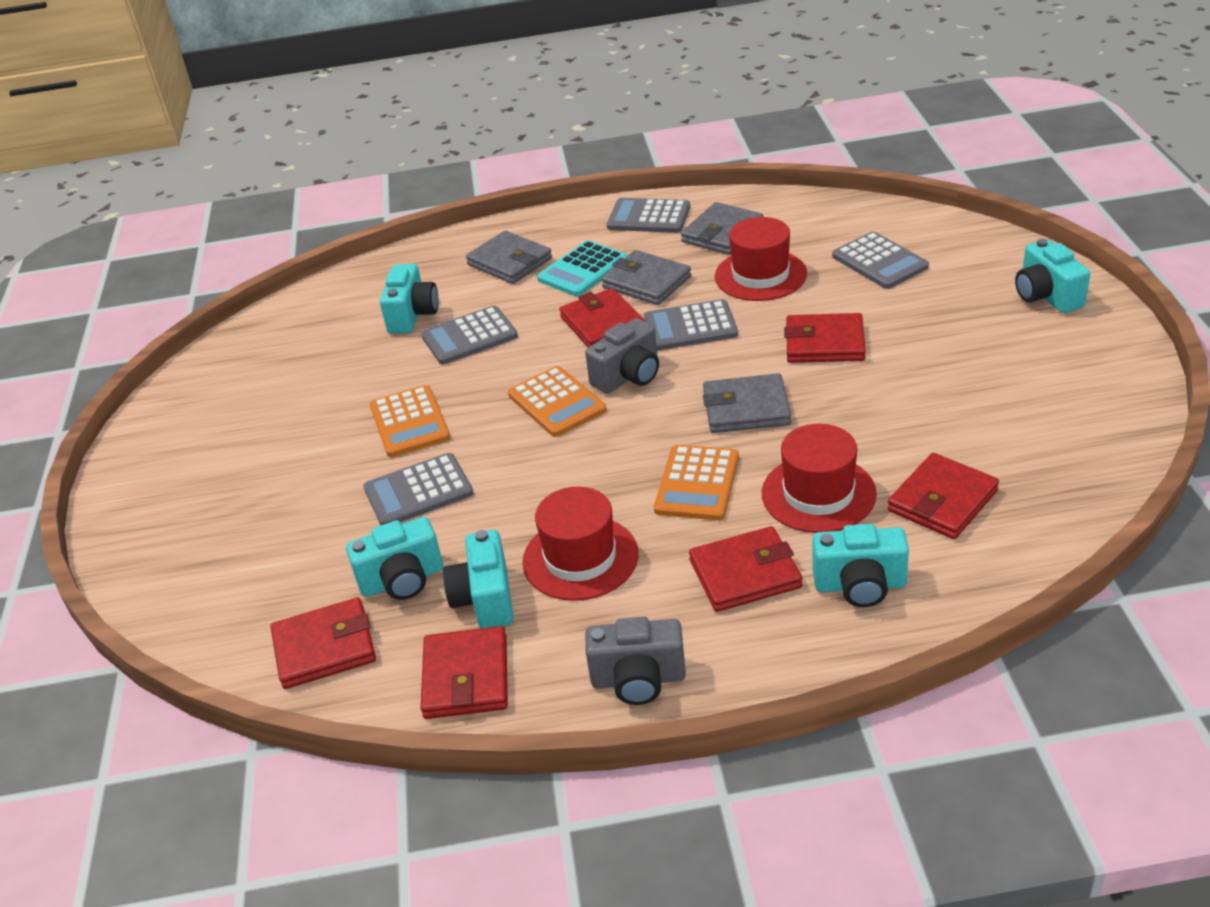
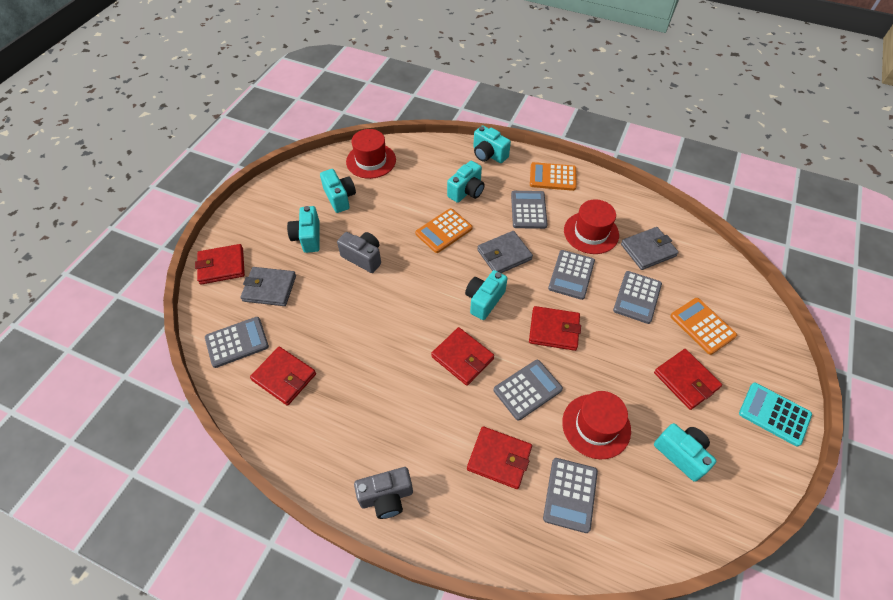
grey calculator: 5 -> 6
grey wallet: 4 -> 3
turquoise camera: 5 -> 6

